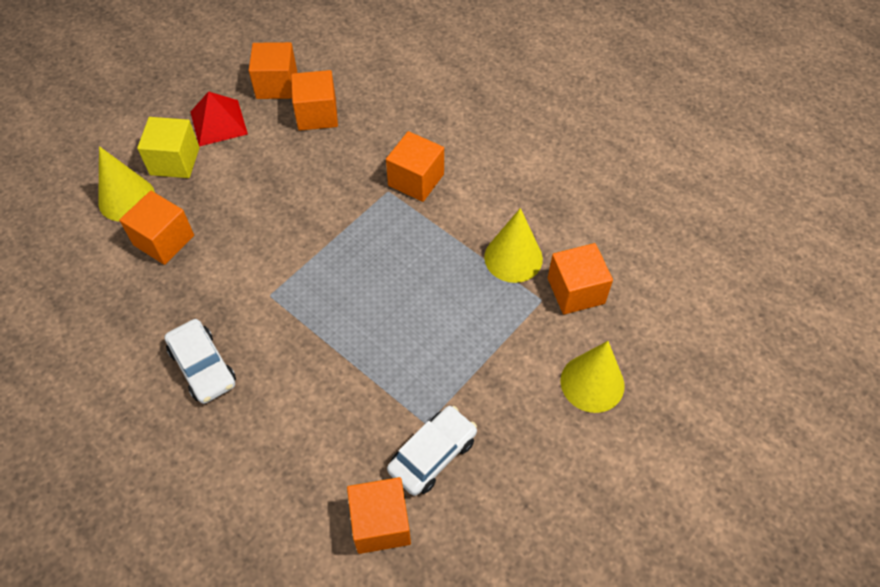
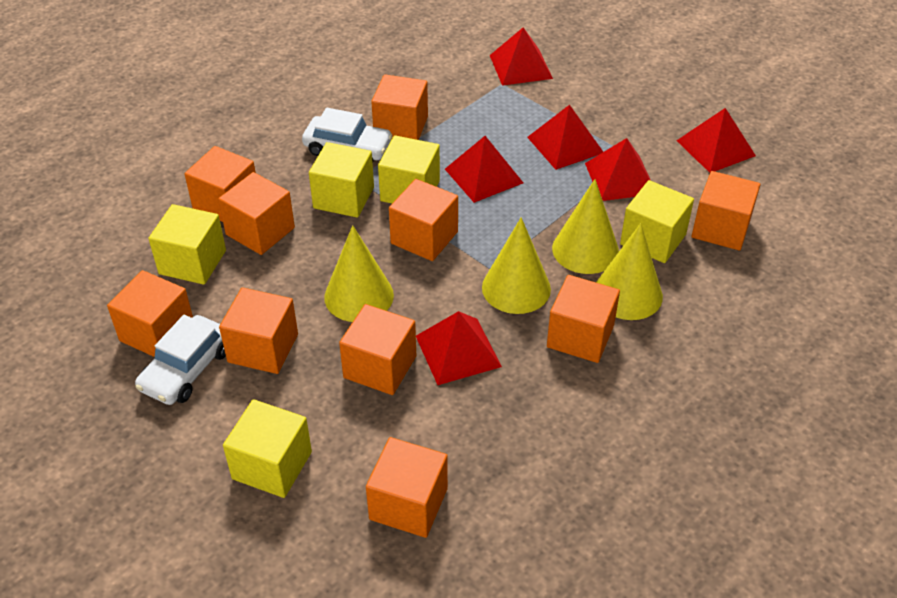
orange cube: 6 -> 10
red pyramid: 1 -> 6
yellow cone: 3 -> 4
yellow cube: 1 -> 5

